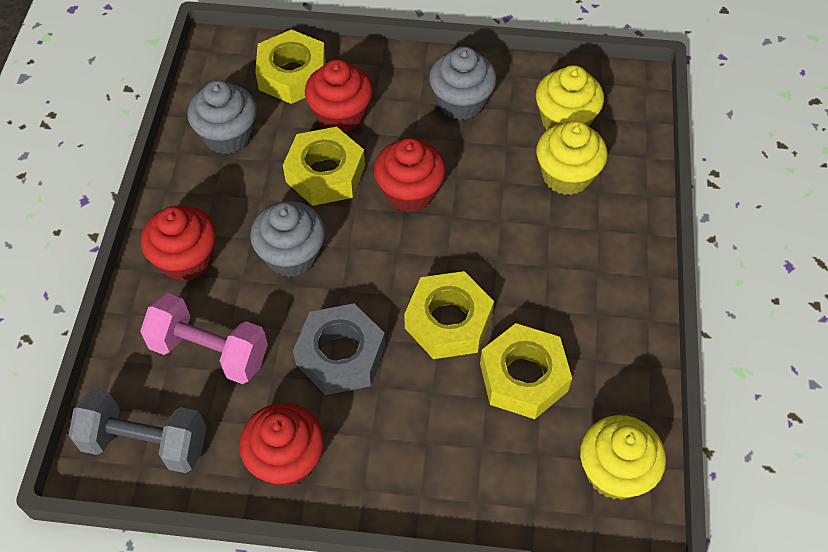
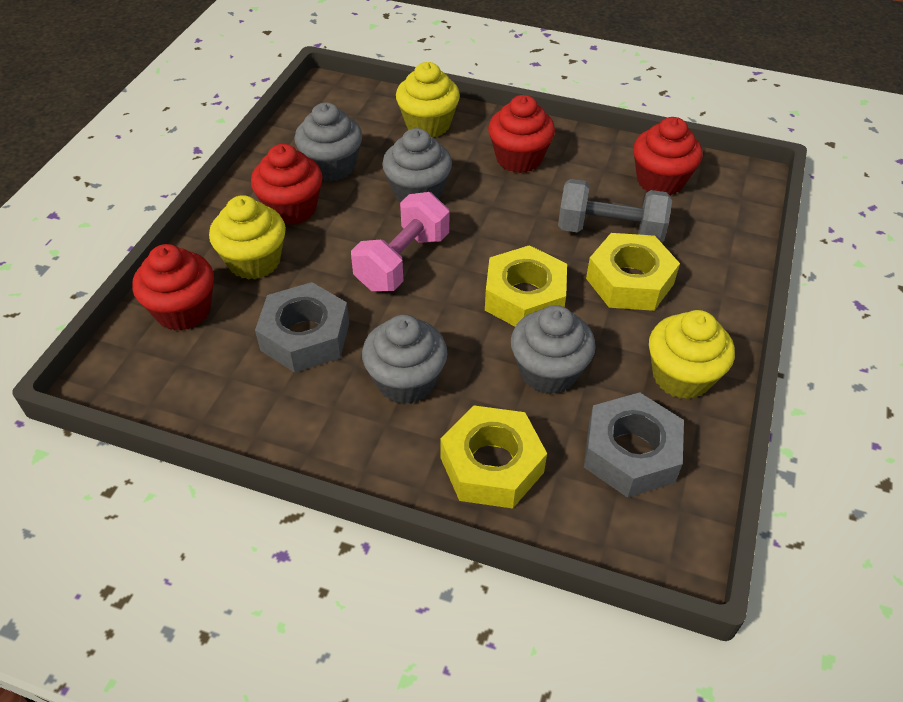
grey cupcake: 3 -> 4
grey nut: 1 -> 2
yellow nut: 4 -> 3

